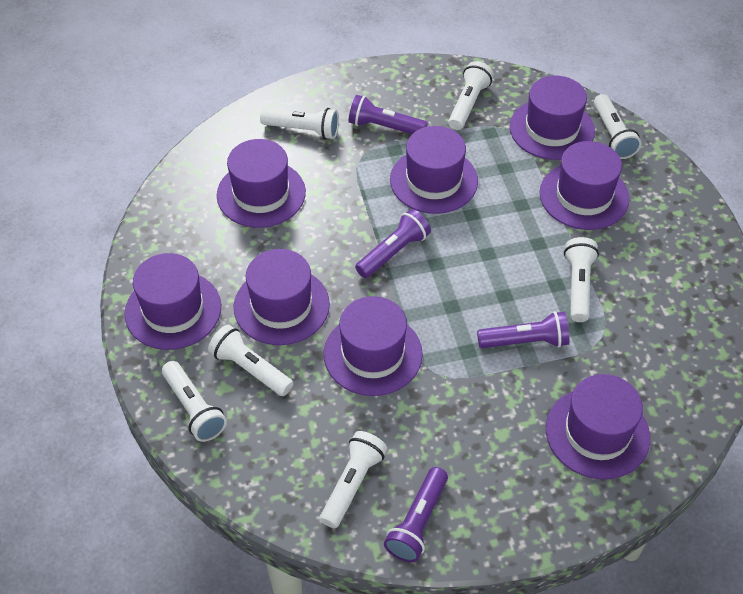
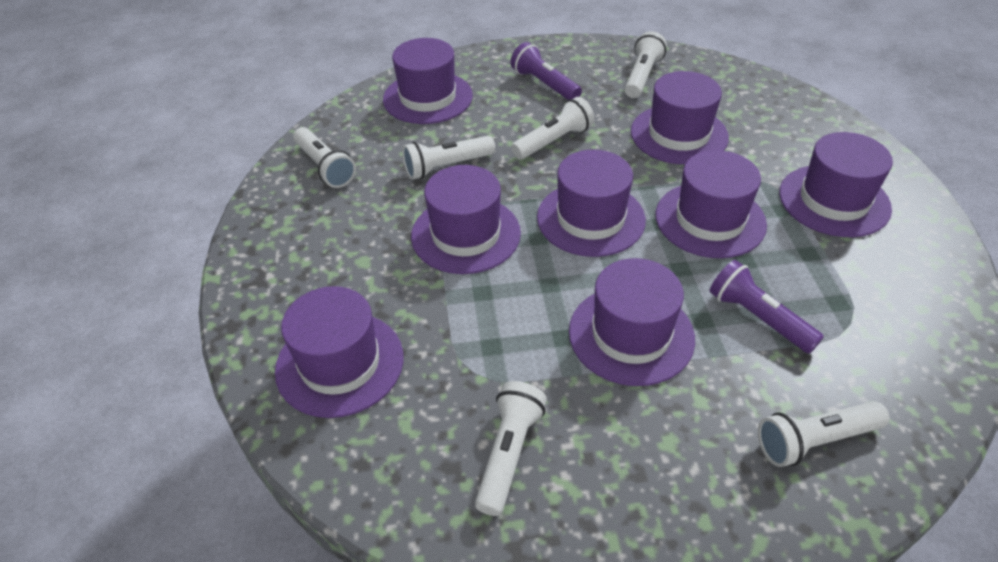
purple flashlight: 4 -> 2
white flashlight: 7 -> 6

